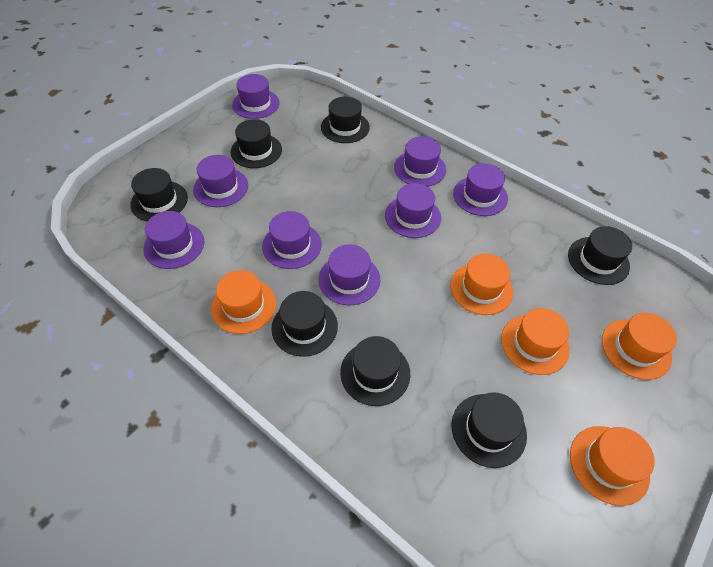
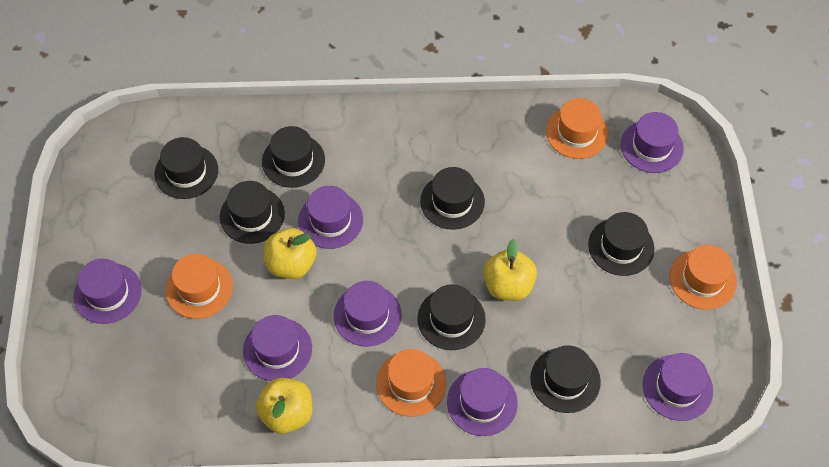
orange hat: 5 -> 4
purple hat: 8 -> 7
yellow apple: 0 -> 3

